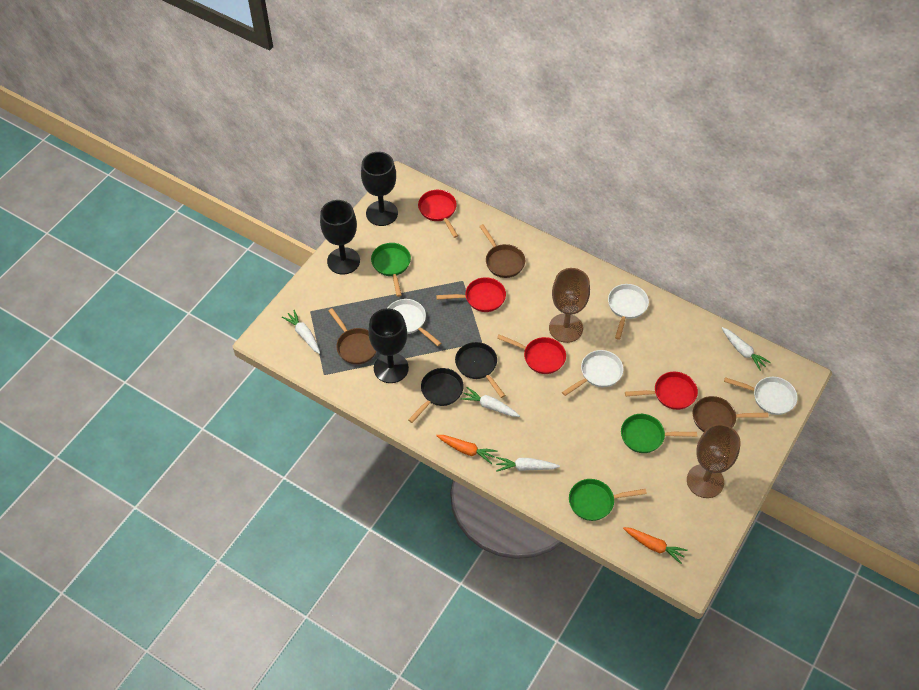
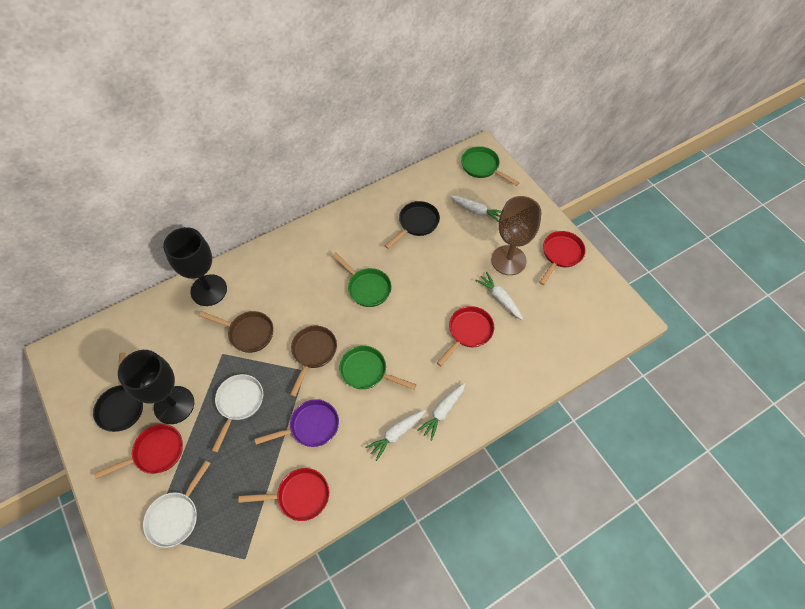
black goblet: 3 -> 2
brown goblet: 2 -> 1
brown pan: 3 -> 2
orange carrot: 2 -> 0
purple pan: 0 -> 1
white pan: 4 -> 2

